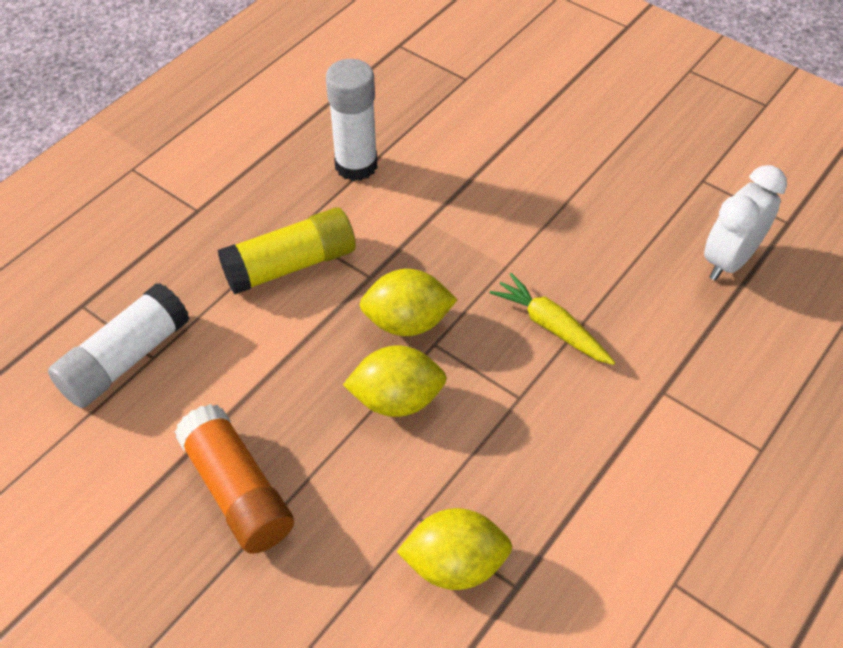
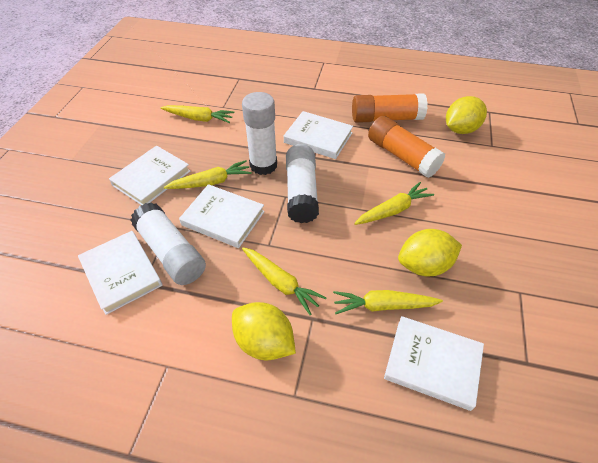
orange glue stick: 1 -> 2
white book: 0 -> 5
white clock: 1 -> 0
white glue stick: 2 -> 3
yellow carrot: 1 -> 5
yellow glue stick: 1 -> 0

